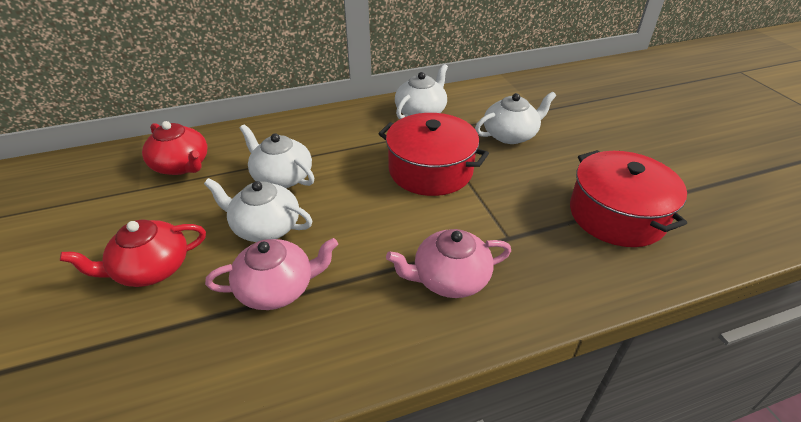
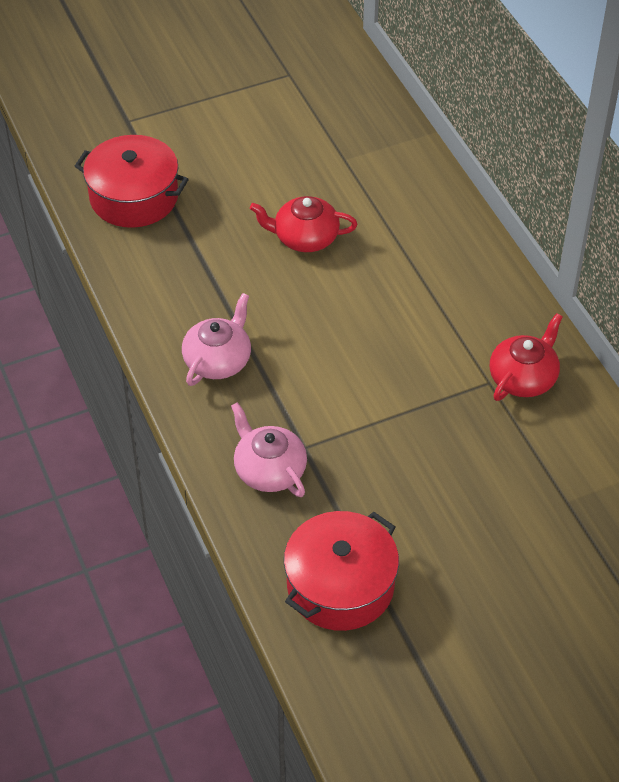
white teapot: 4 -> 0

